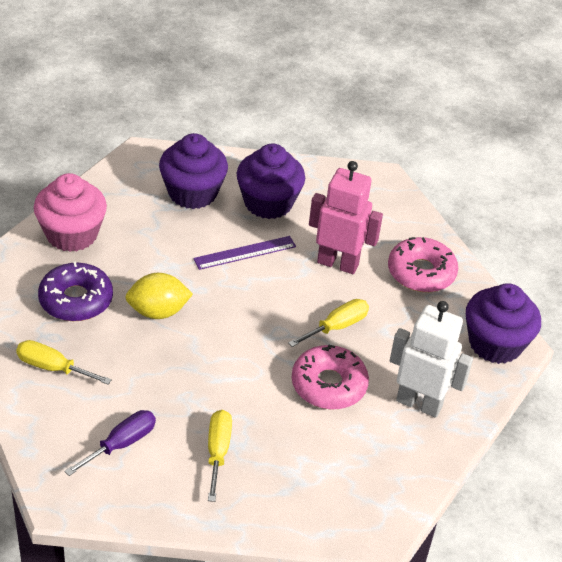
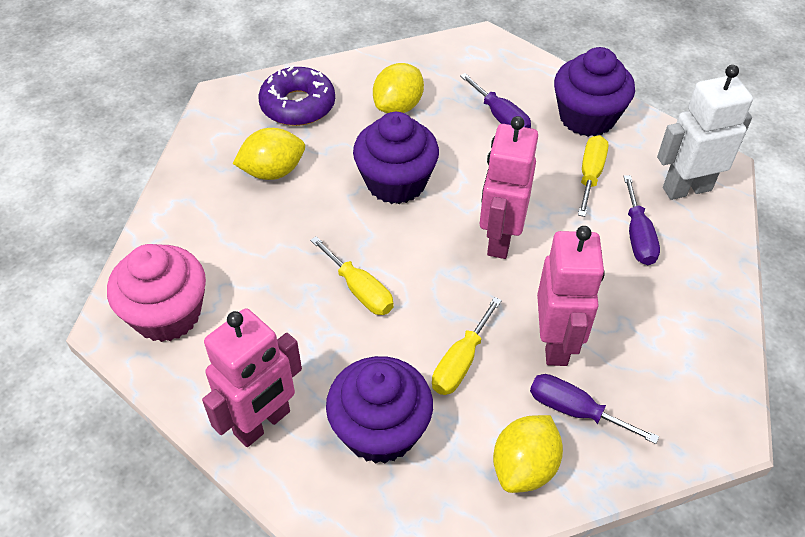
pink donut: 2 -> 0
pink robot: 1 -> 3
purple ruler: 1 -> 0
purple screwdriver: 1 -> 3
yellow lemon: 1 -> 3

